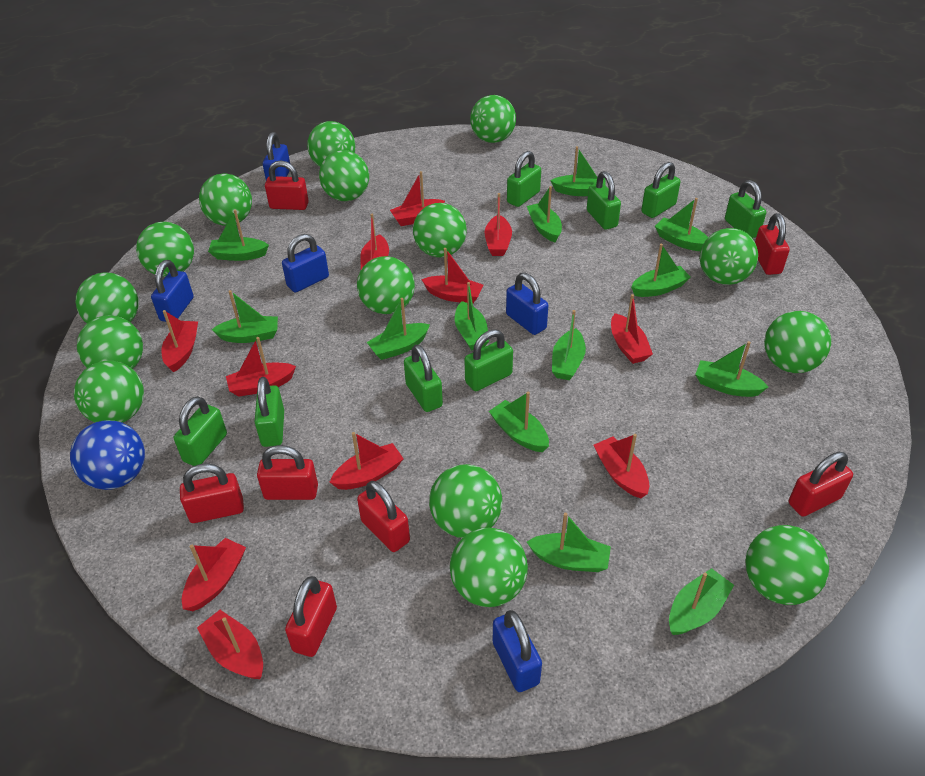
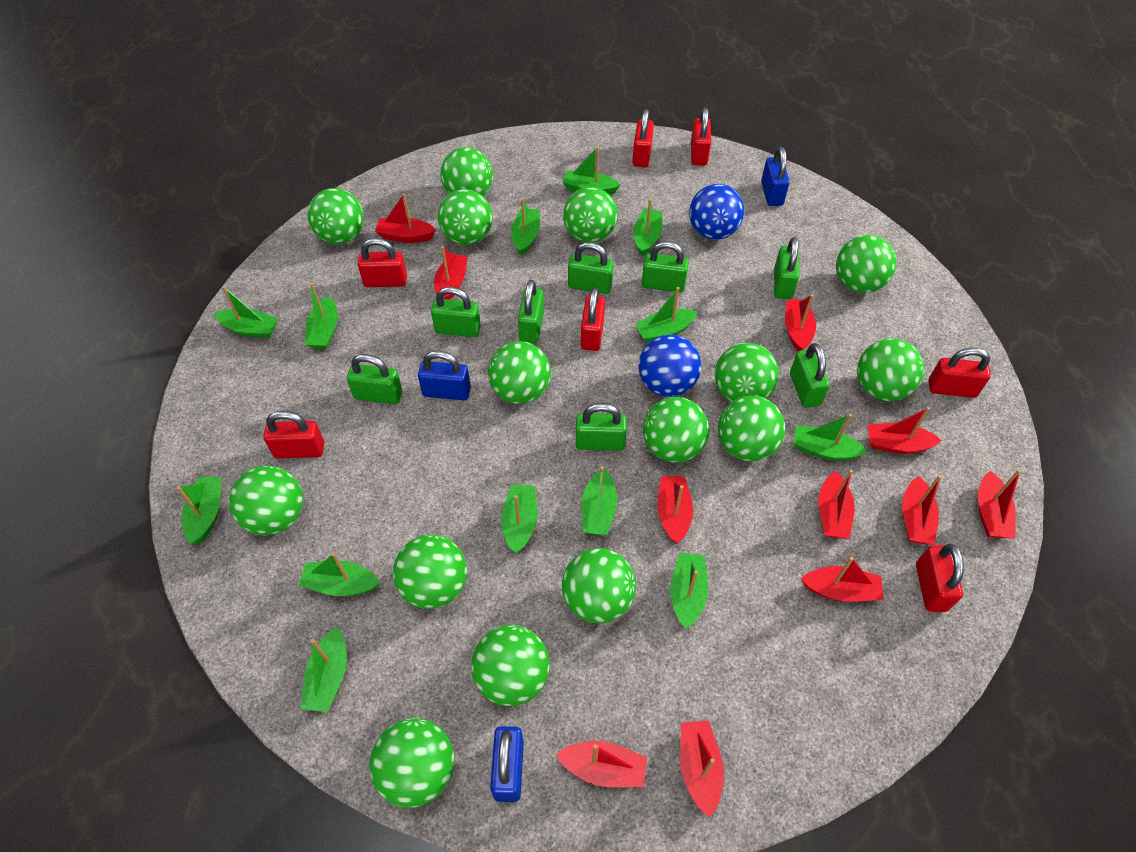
blue ball: 1 -> 2
blue padlock: 5 -> 3

